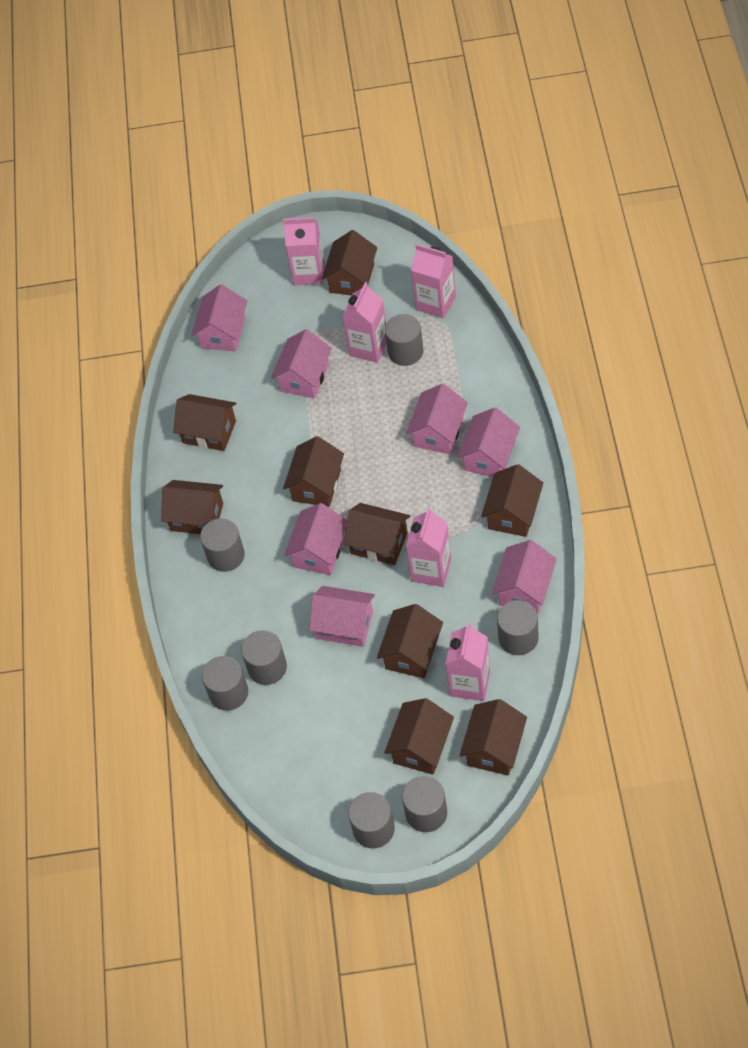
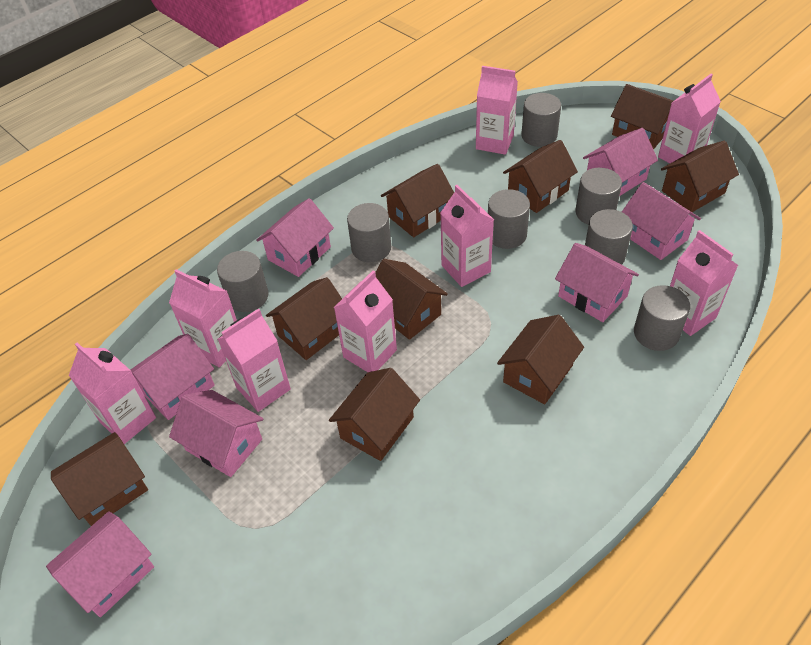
pink carton: 5 -> 8

